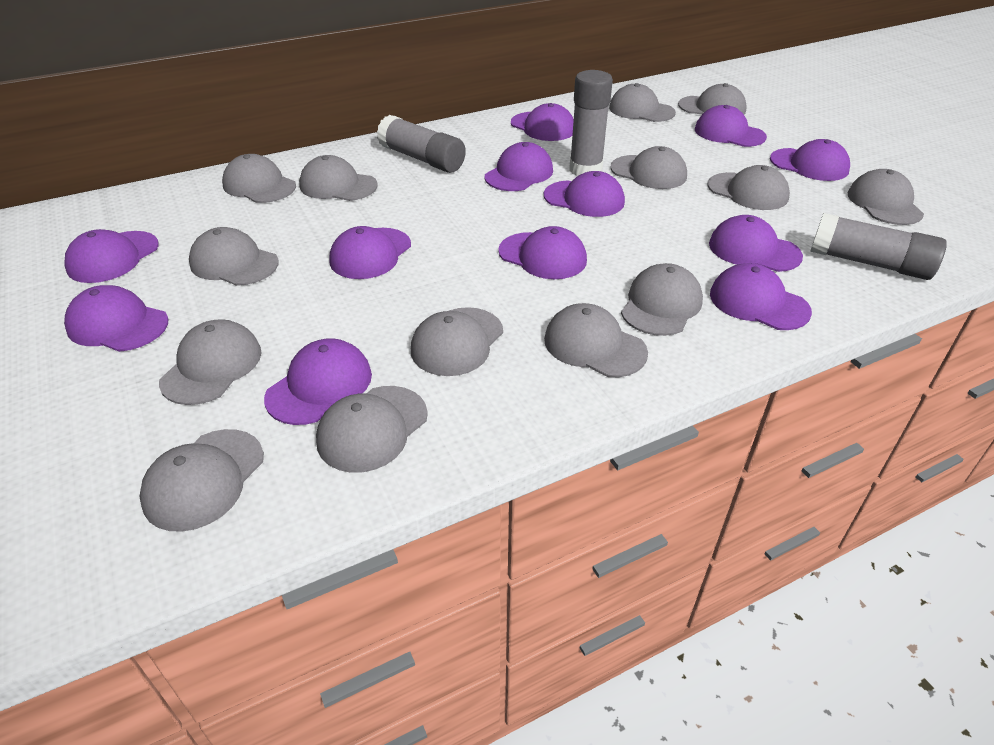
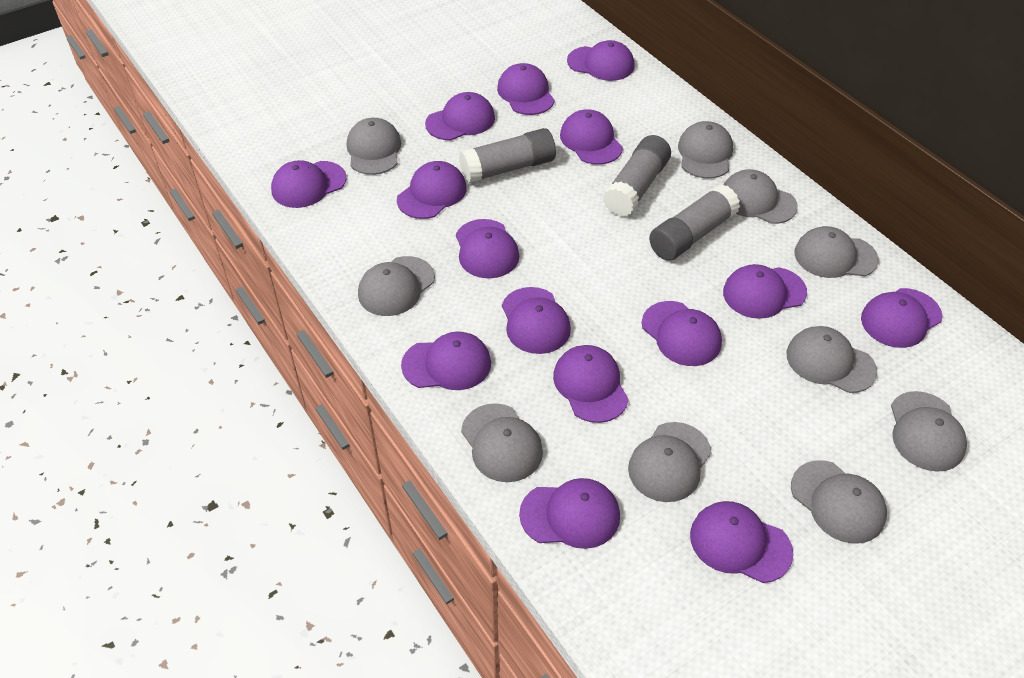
grey cap: 14 -> 10
purple cap: 12 -> 15

